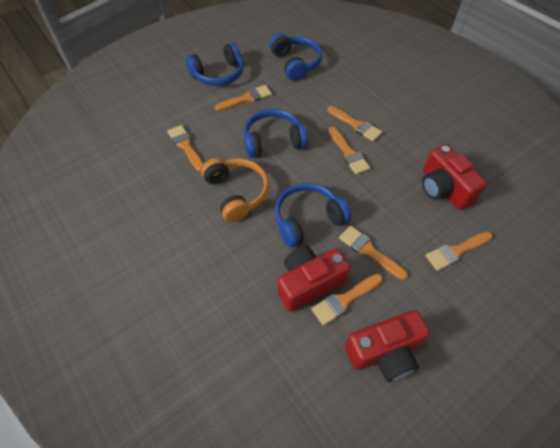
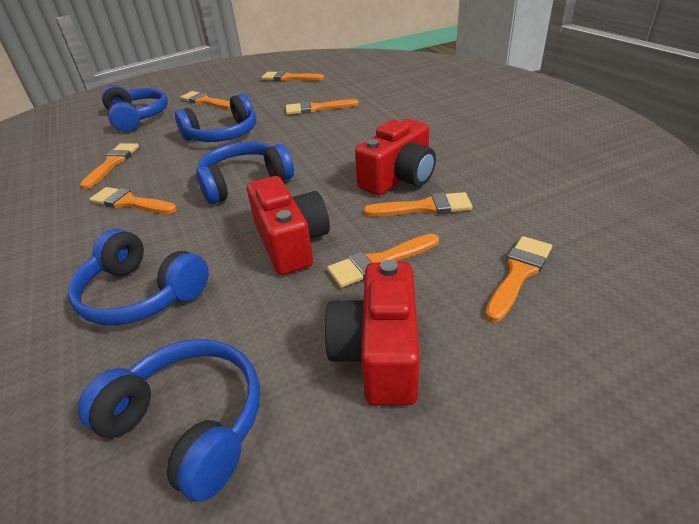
blue headphones: 4 -> 5
orange brush: 7 -> 8
orange headphones: 1 -> 0

